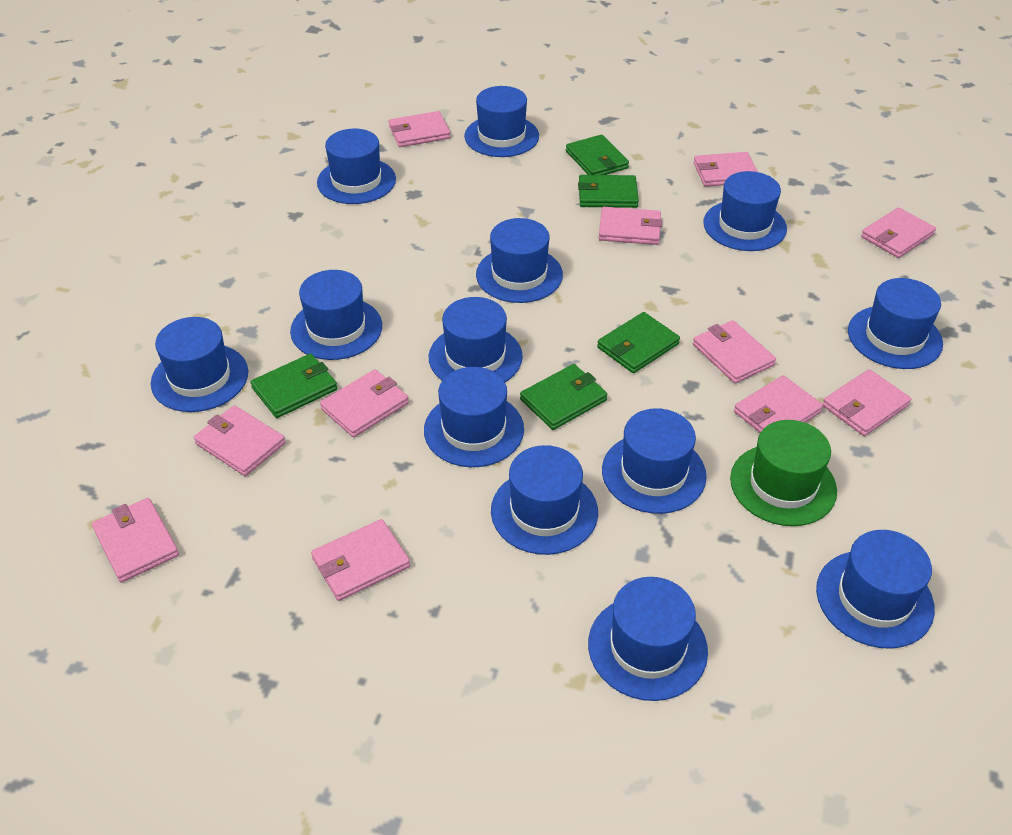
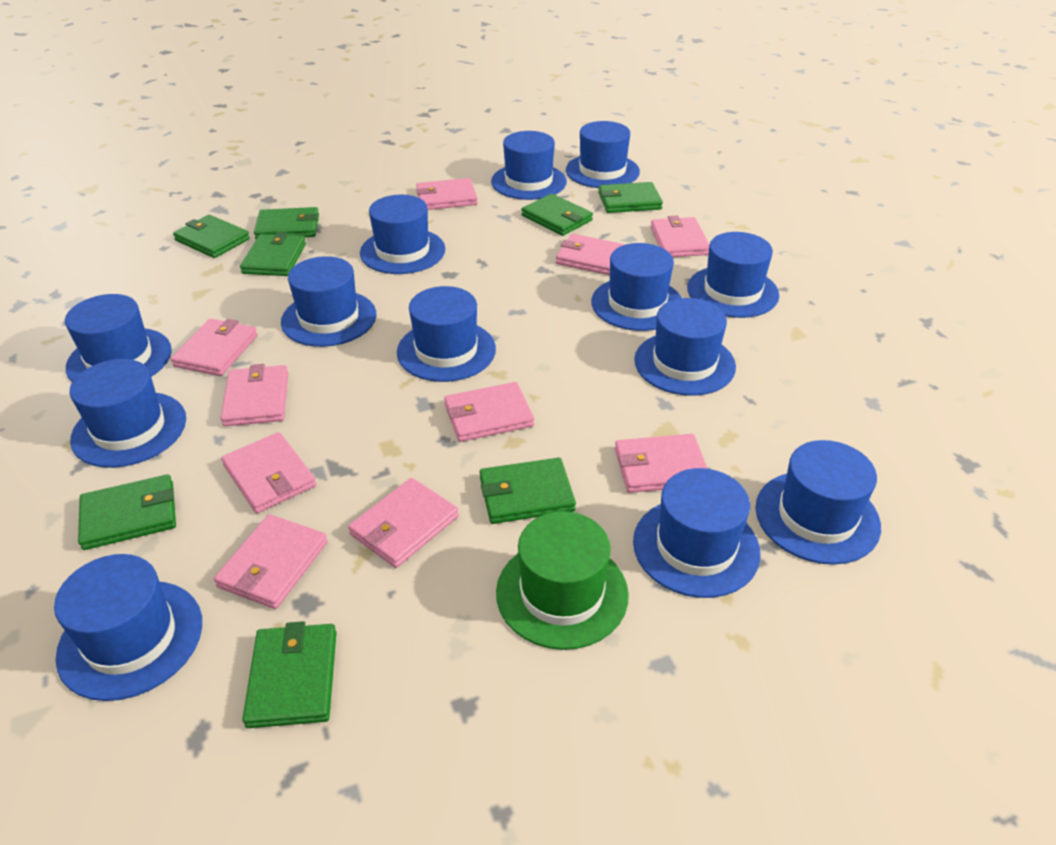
green wallet: 5 -> 8
pink wallet: 11 -> 10

